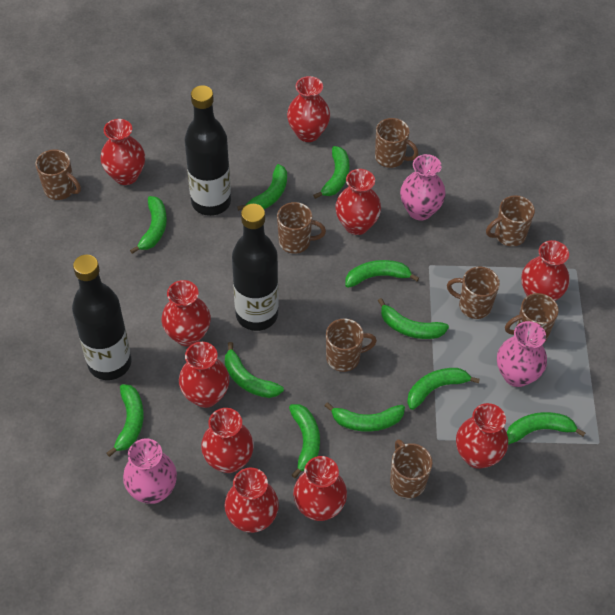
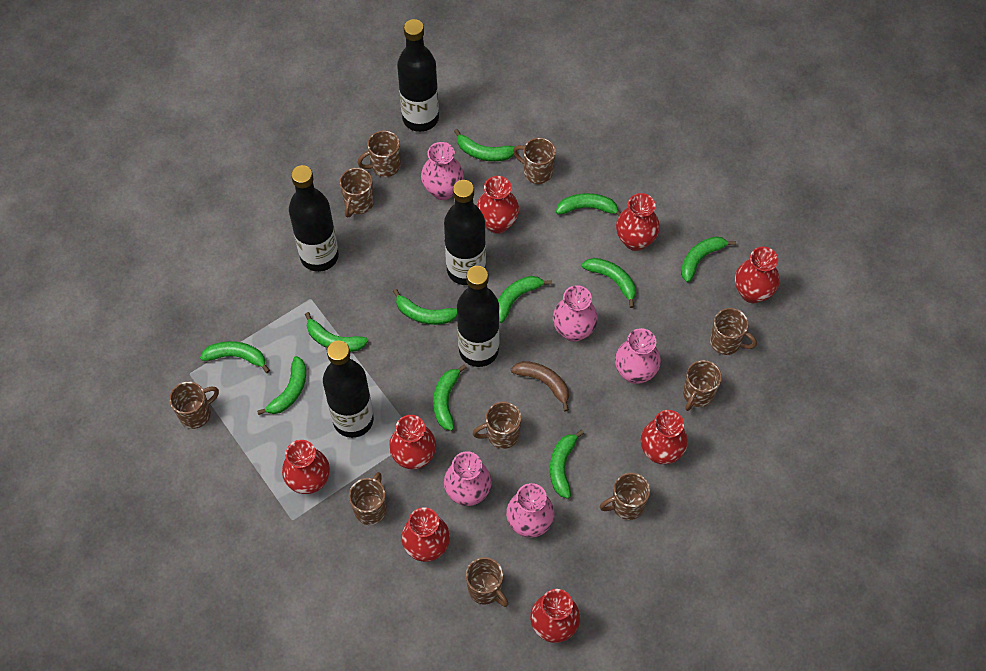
black bottle: 3 -> 5
brown banana: 0 -> 1
brown mug: 8 -> 10
pink vase: 3 -> 5
red vase: 10 -> 8

